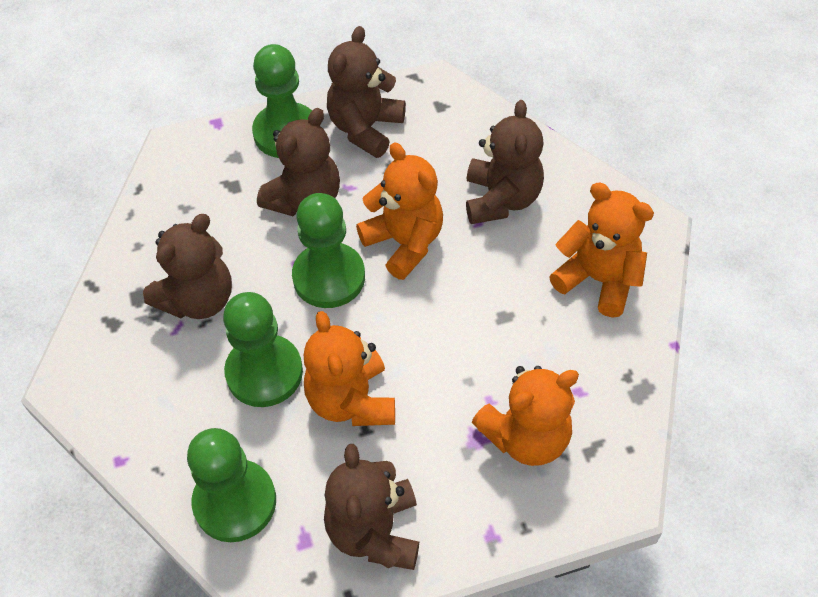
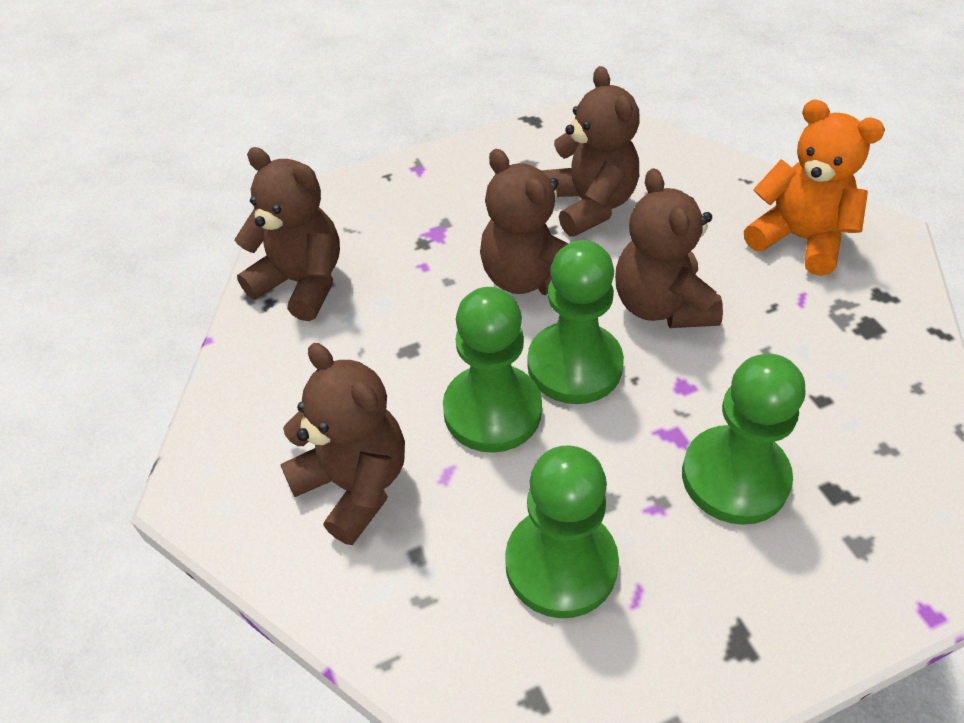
orange teddy bear: 4 -> 1

